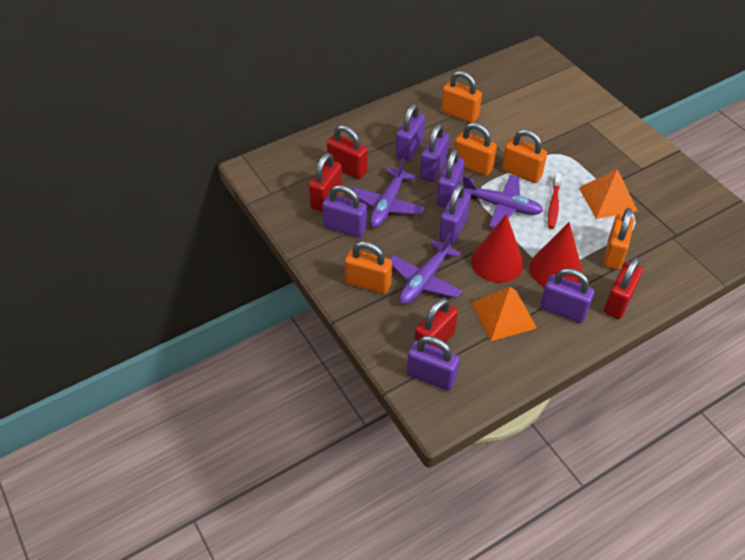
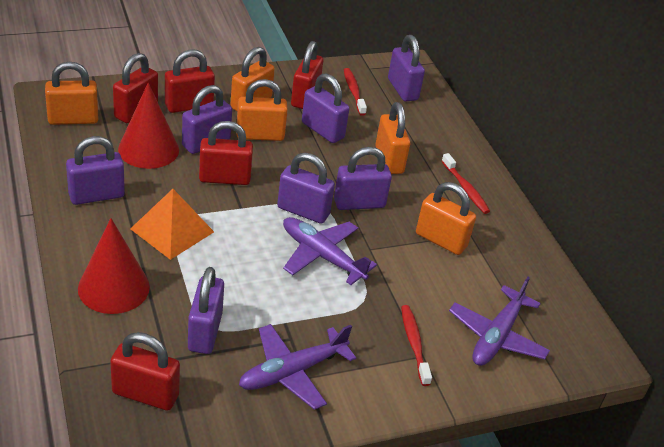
orange pyramid: 2 -> 1
red padlock: 4 -> 5
red toothbrush: 1 -> 3

